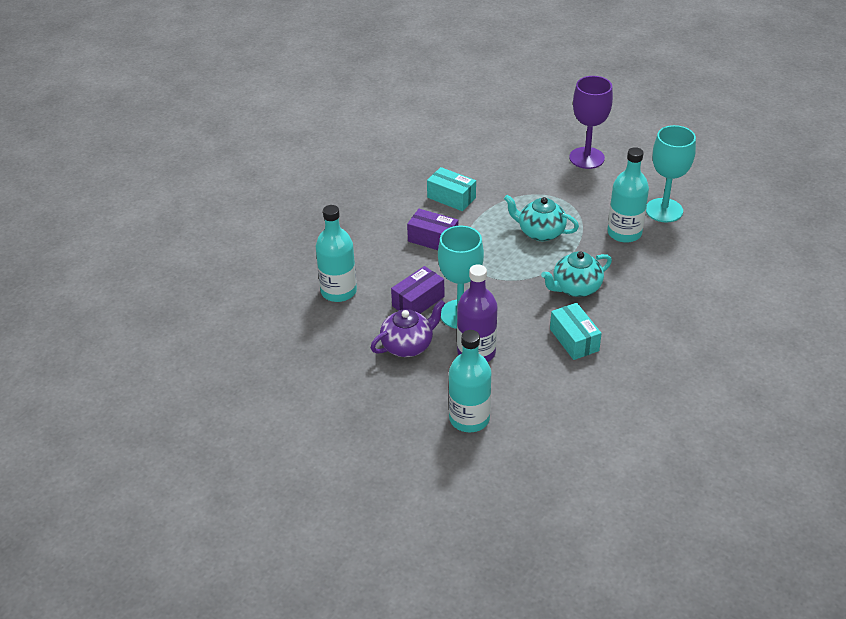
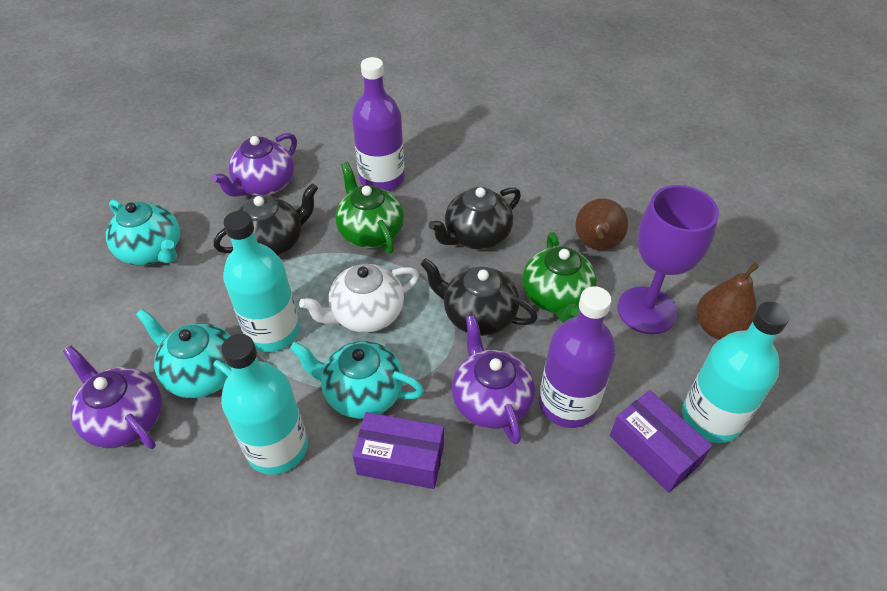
black teapot: 0 -> 3
brown pear: 0 -> 2
green teapot: 0 -> 2
purple bottle: 1 -> 2
purple teapot: 1 -> 3
turquoise box: 2 -> 0
turquoise goblet: 2 -> 0
turquoise teapot: 2 -> 3
white teapot: 0 -> 1

